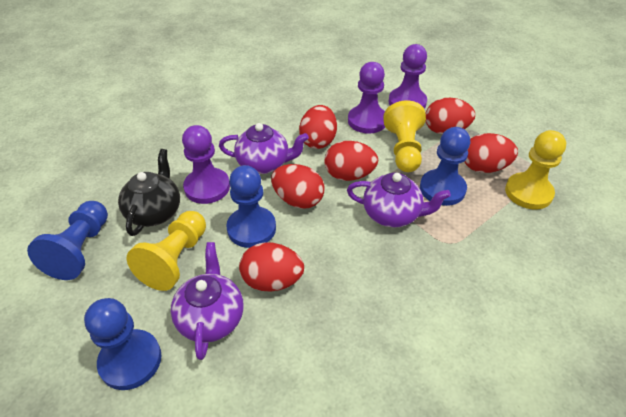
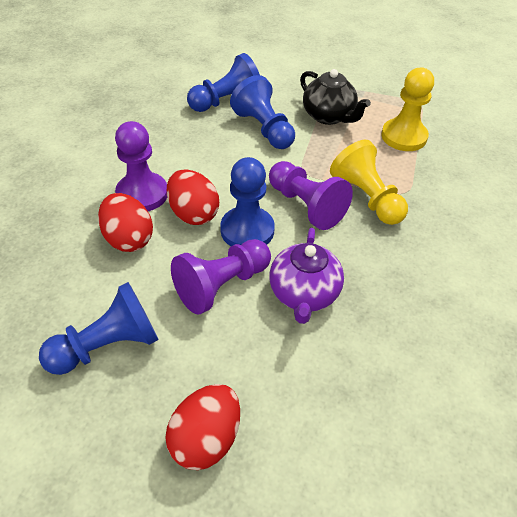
purple teapot: 3 -> 1
red egg: 6 -> 3
yellow pawn: 3 -> 2

